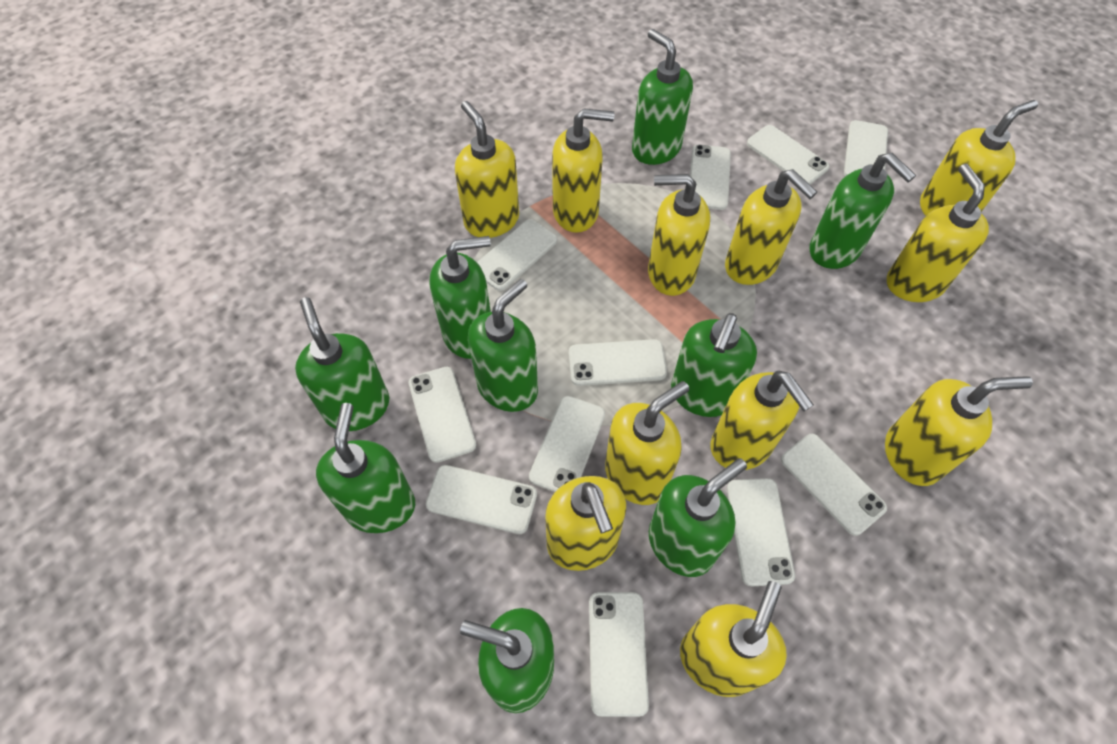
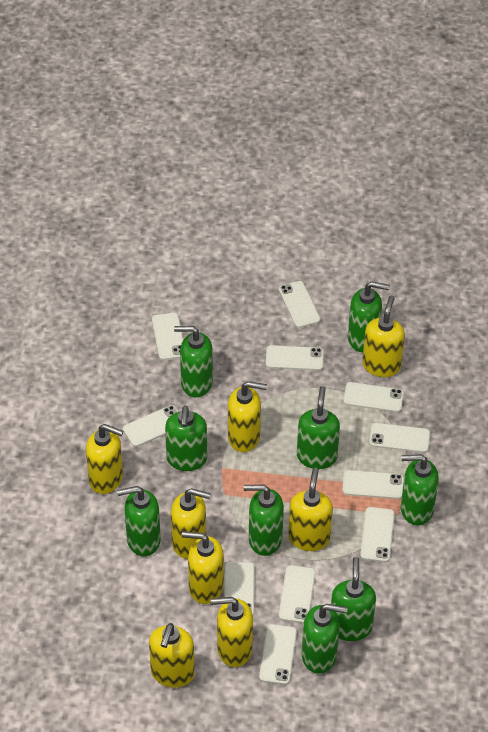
yellow soap dispenser: 11 -> 8

